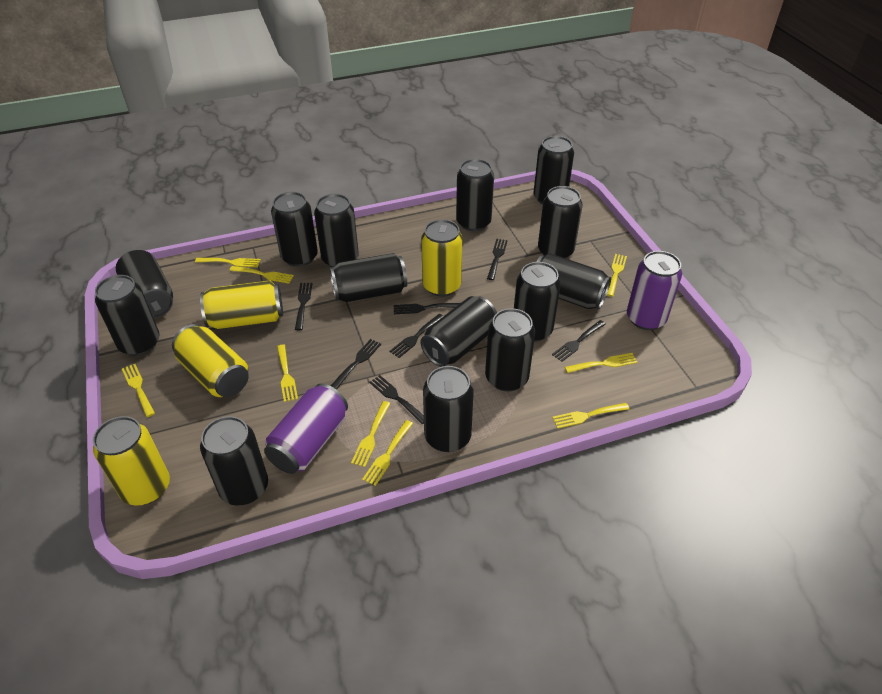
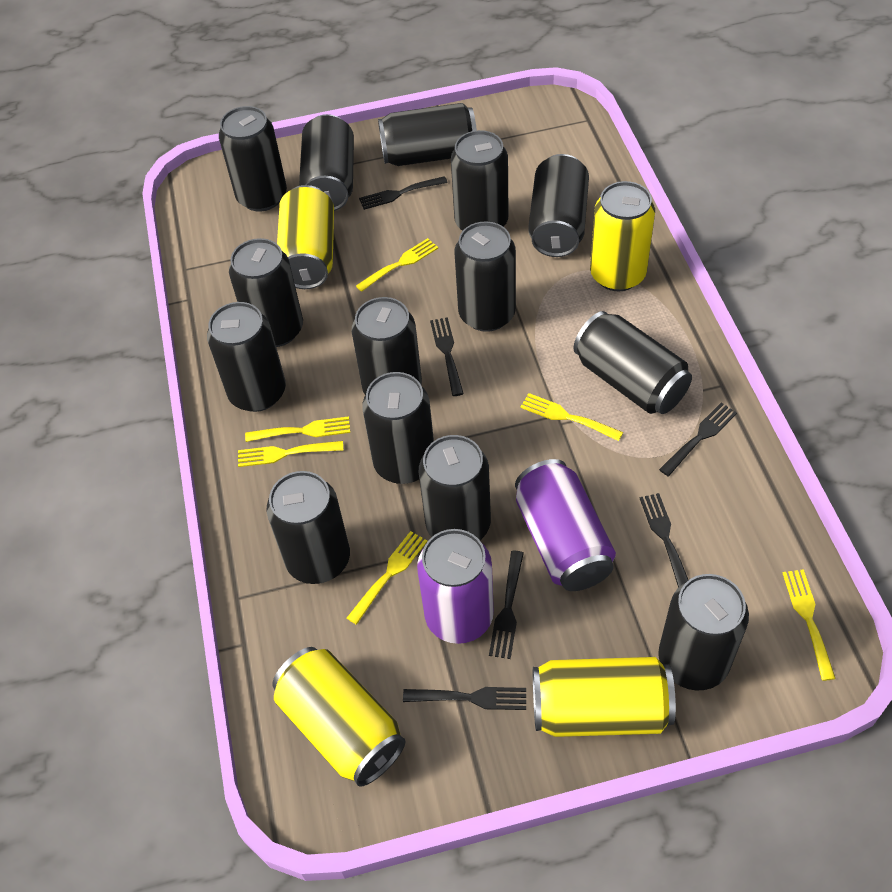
black fork: 7 -> 6
yellow fork: 9 -> 6

